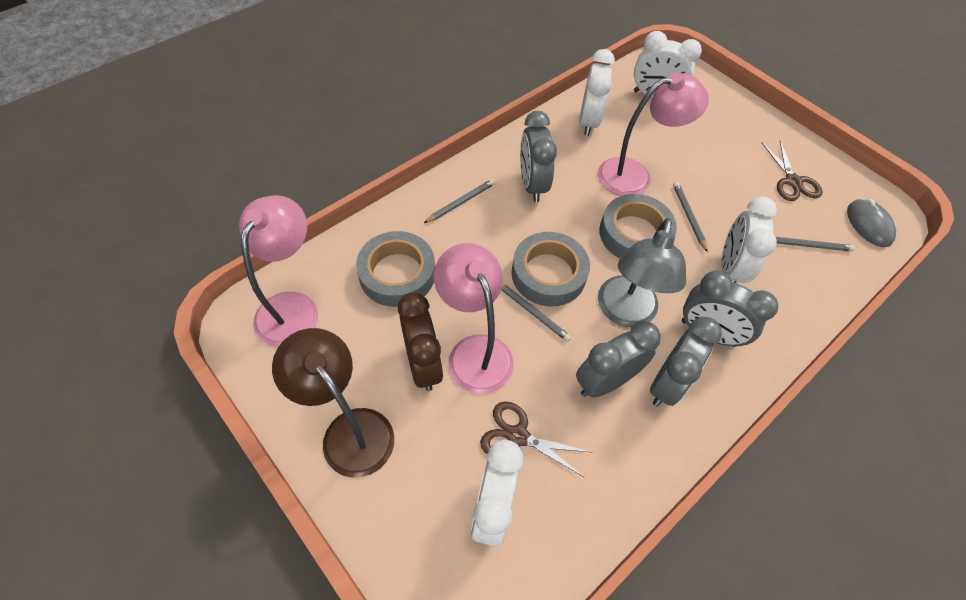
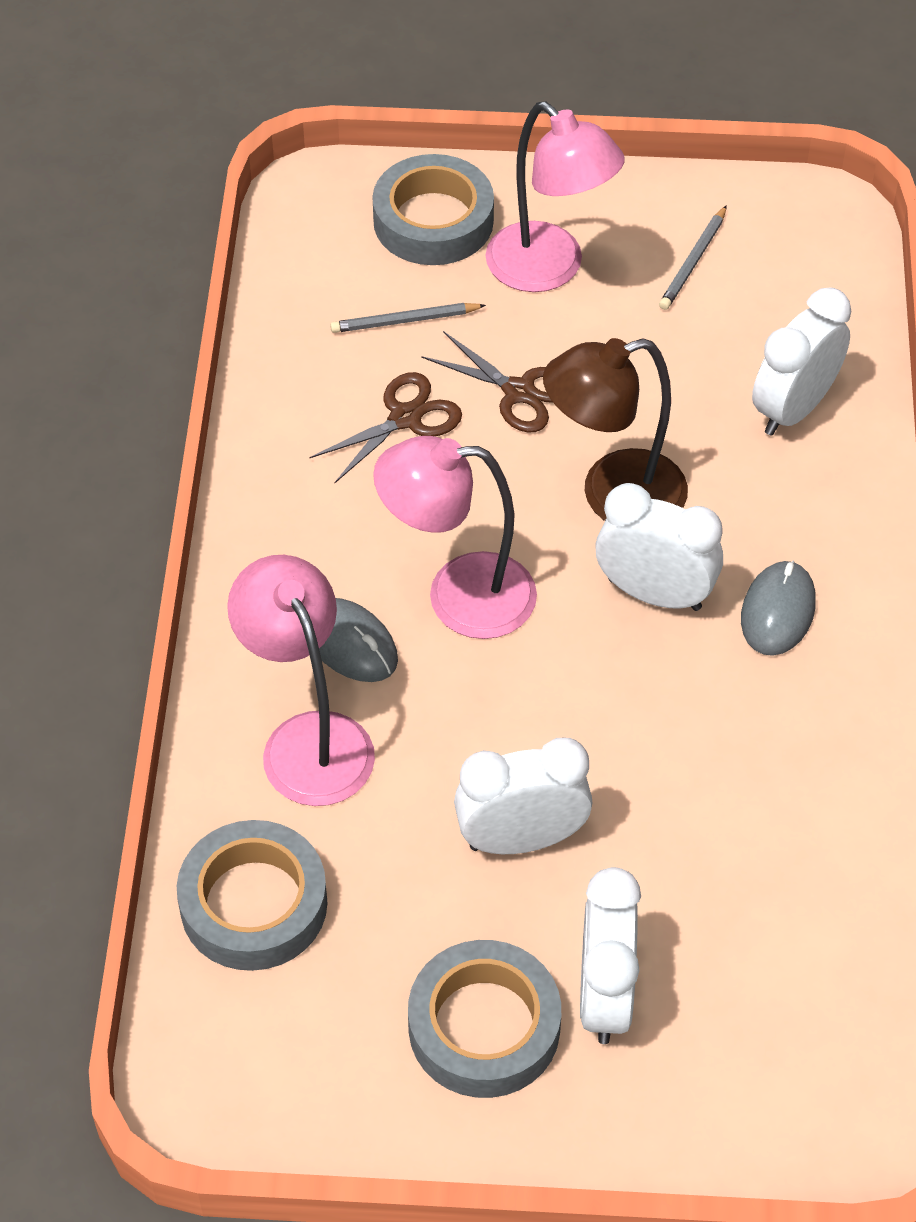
brown clock: 1 -> 0
grey clock: 4 -> 0
grey lamp: 1 -> 0
grey mouse: 1 -> 2
grey pencil: 4 -> 2

